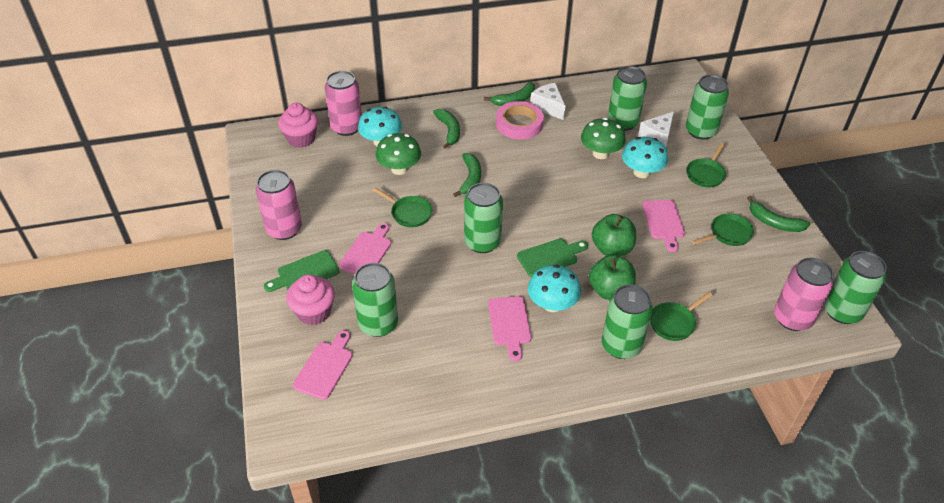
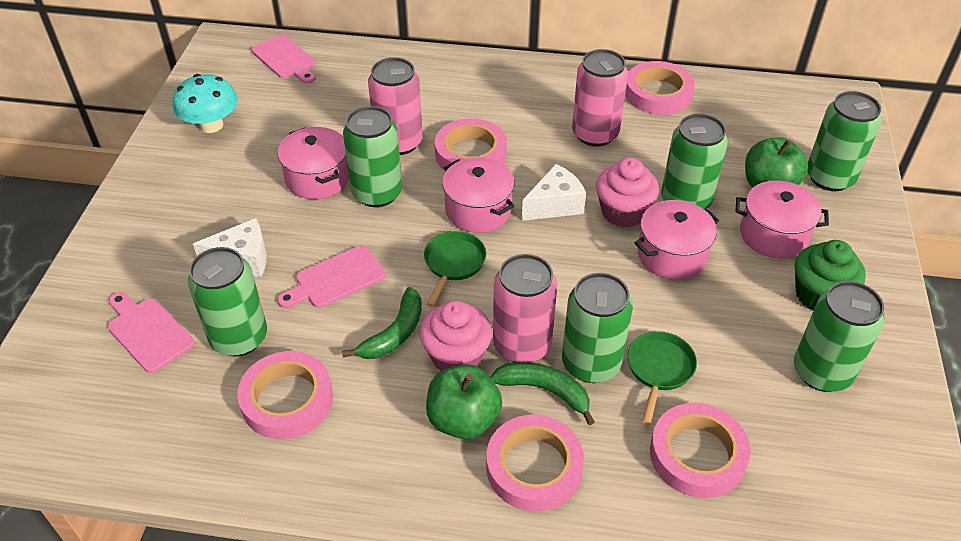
green banana: 4 -> 2
green cupcake: 0 -> 1
green cutting board: 2 -> 0
green mushroom: 2 -> 0
green pan: 4 -> 2
pink cutting board: 4 -> 3
pink pot: 0 -> 4
pink tape: 1 -> 5
turquoise mushroom: 3 -> 1

